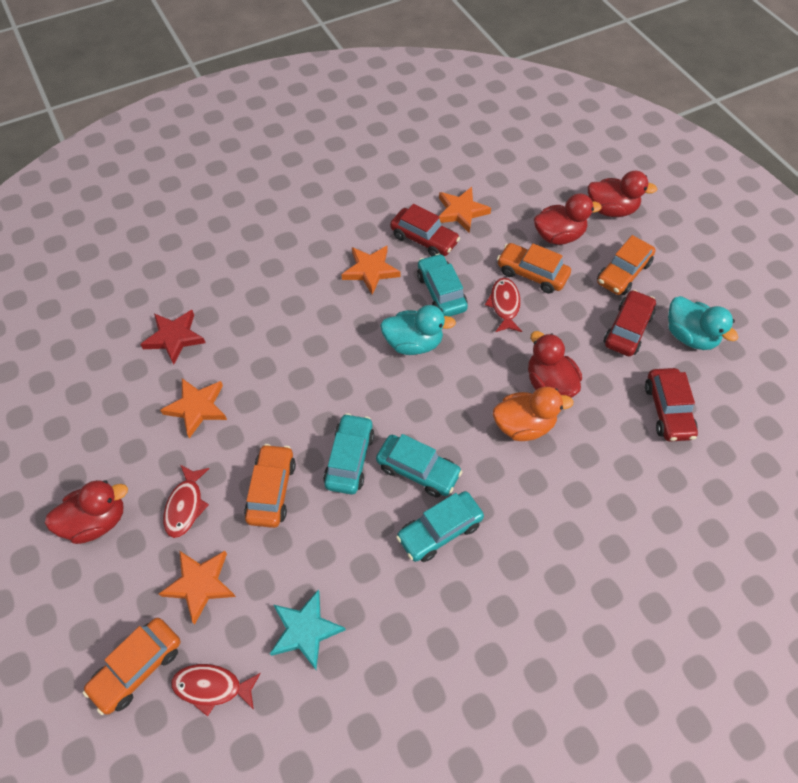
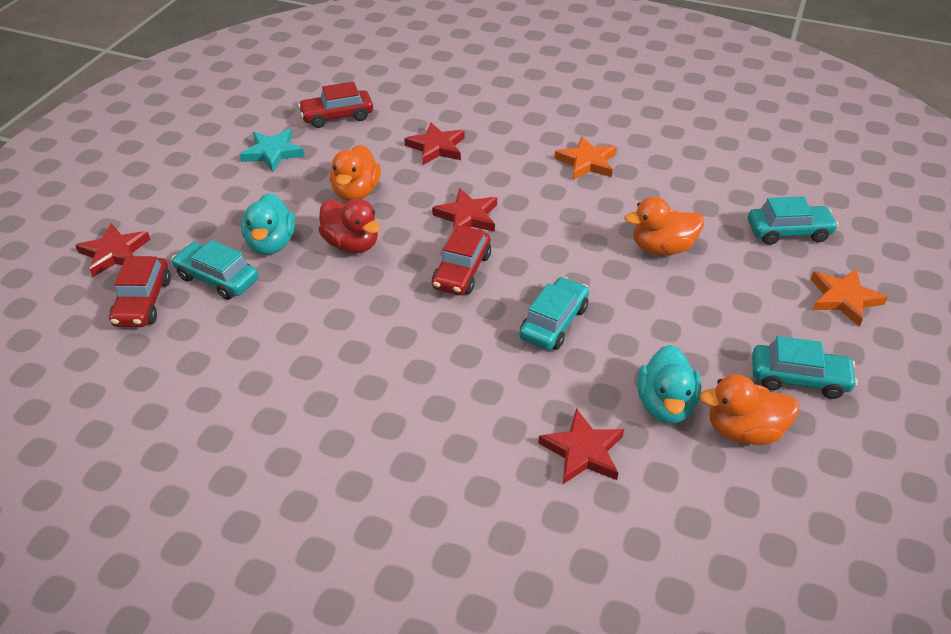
orange car: 4 -> 0
orange duck: 1 -> 3
orange star: 4 -> 2
red duck: 4 -> 1
red fish: 3 -> 0
red star: 1 -> 4

